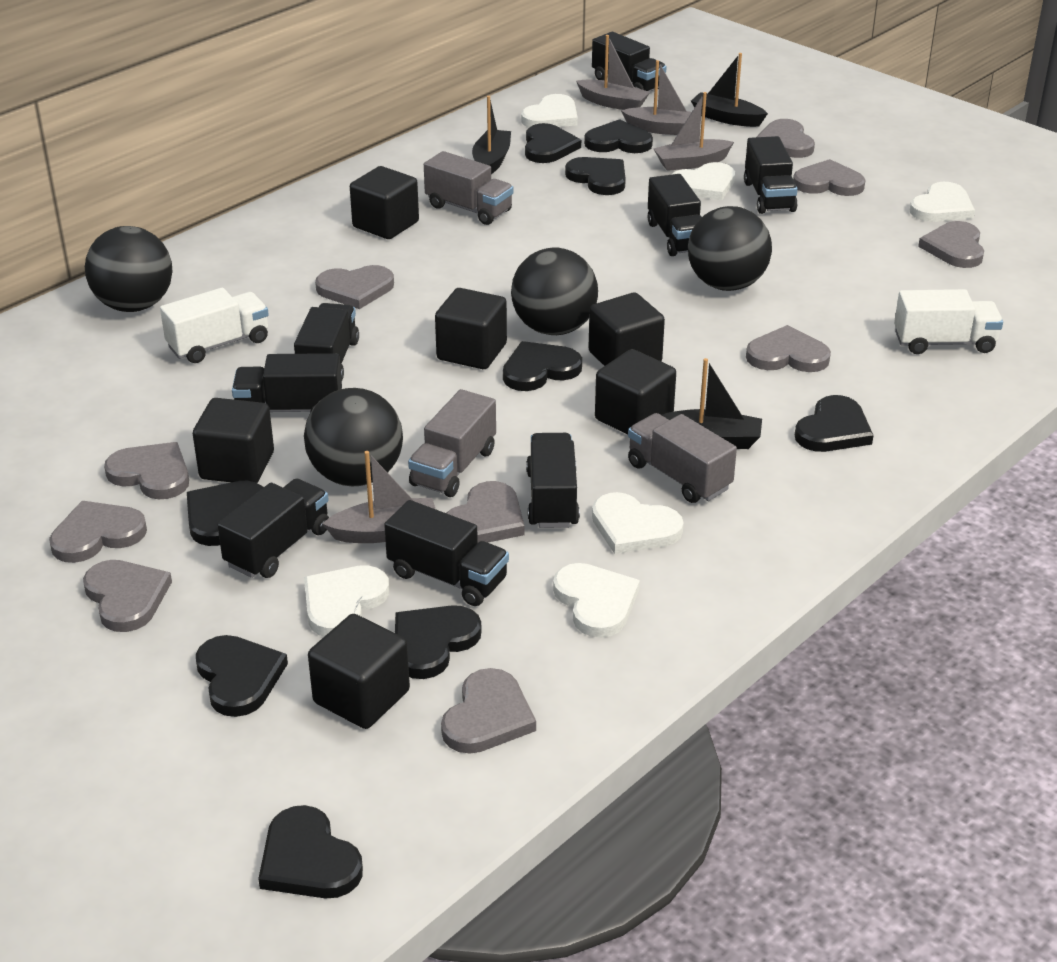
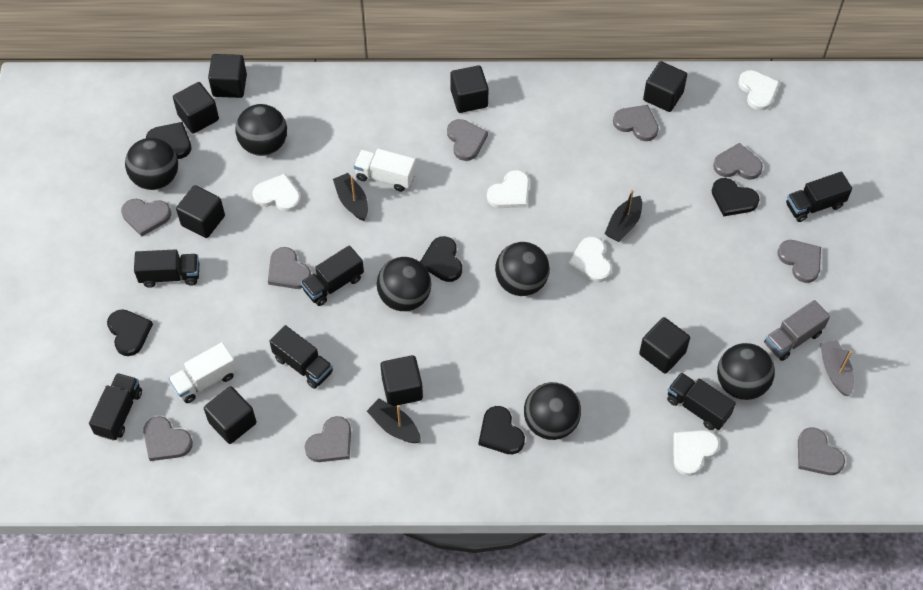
black ball: 4 -> 6
black cube: 6 -> 8
black heart: 9 -> 5
black truck: 8 -> 6
grey boat: 4 -> 1
grey heart: 10 -> 9
grey truck: 3 -> 1
white heart: 6 -> 5

